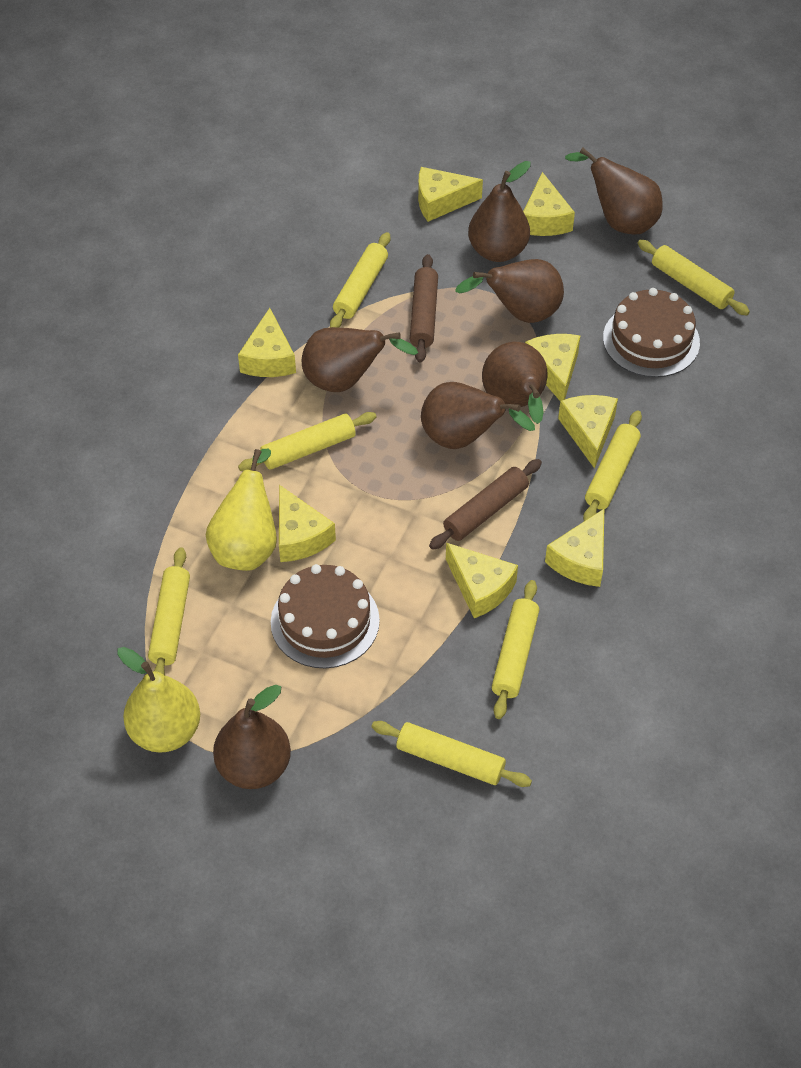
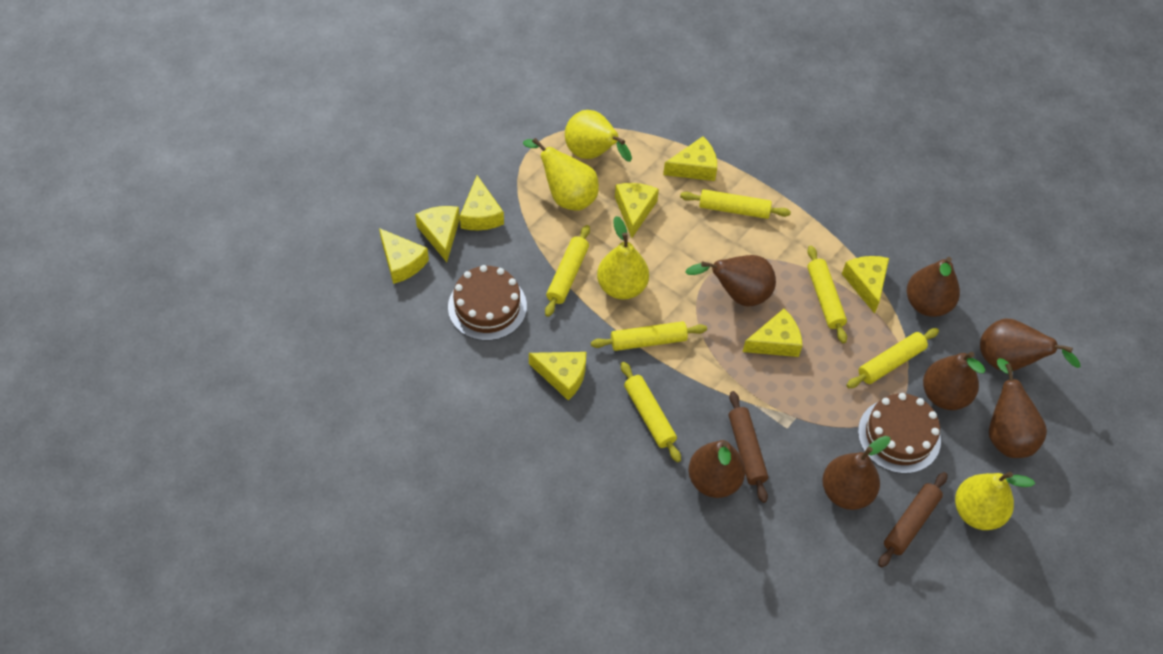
yellow pear: 2 -> 4
yellow rolling pin: 7 -> 6

